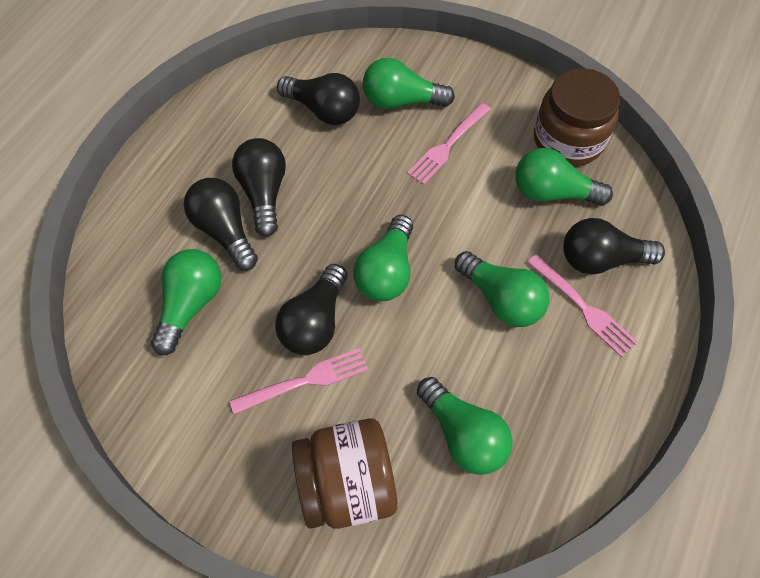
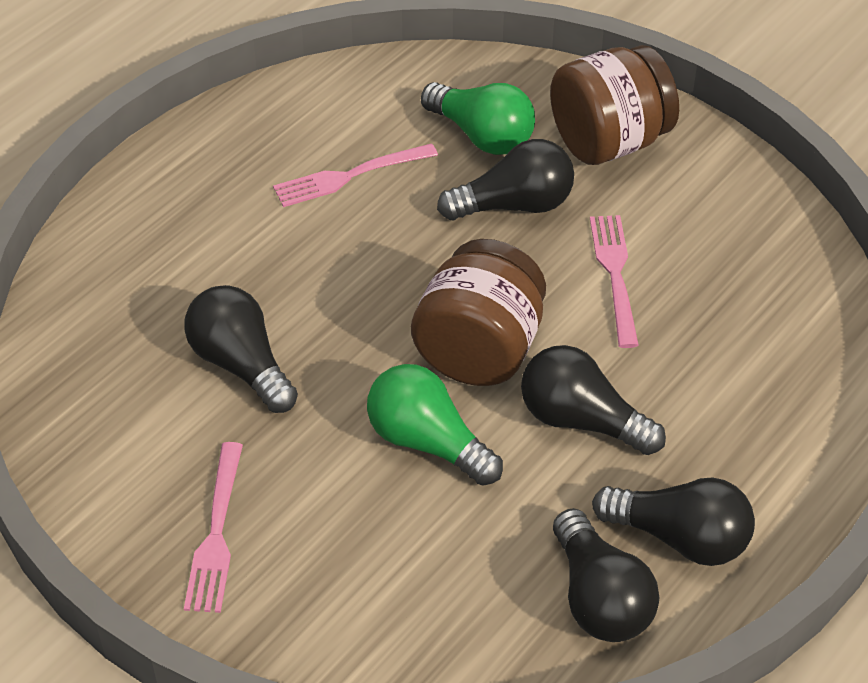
green light bulb: 6 -> 2

